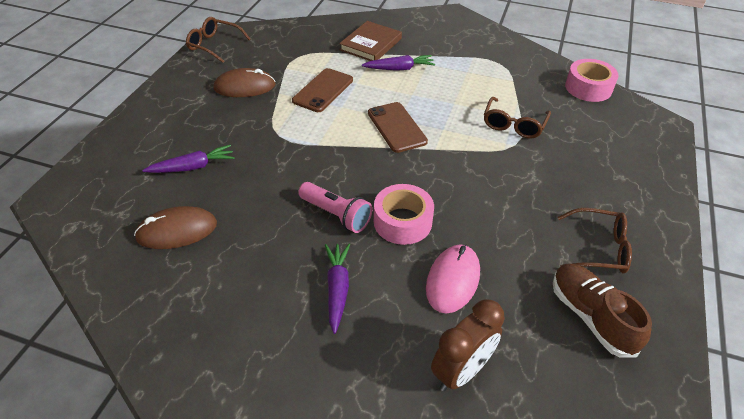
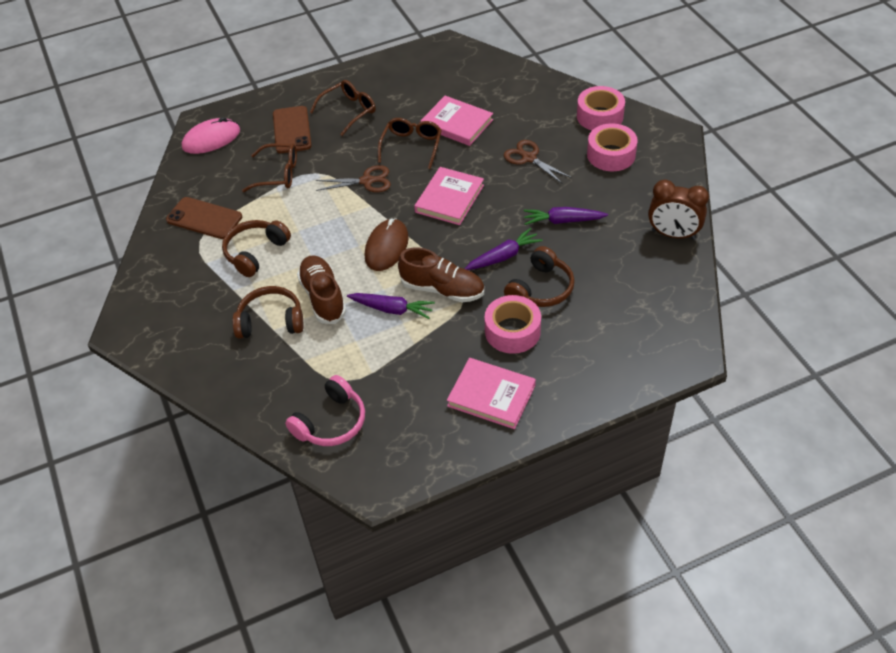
brown book: 1 -> 0
brown headphones: 0 -> 3
brown mouse: 2 -> 1
brown scissors: 0 -> 2
brown shoe: 1 -> 2
pink book: 0 -> 3
pink flashlight: 1 -> 0
pink headphones: 0 -> 1
pink tape: 2 -> 3

